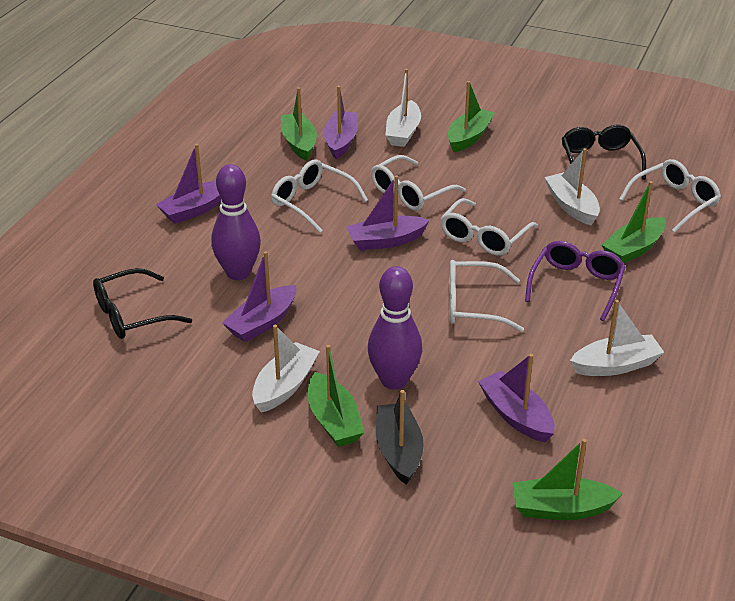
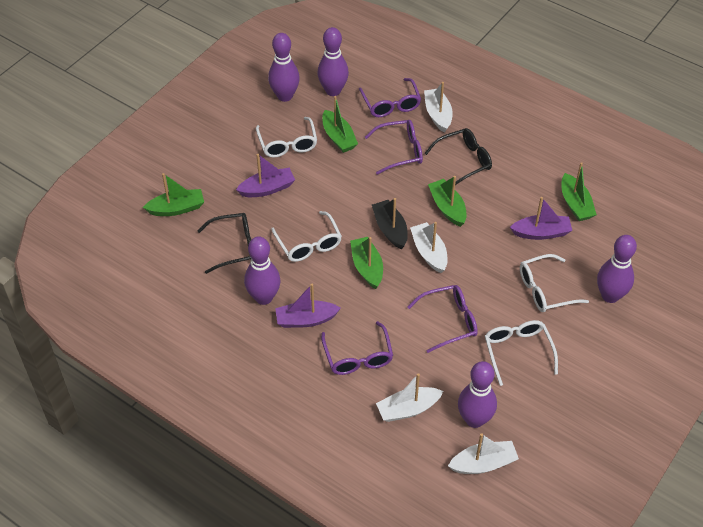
purple boat: 5 -> 3
purple bowling pin: 2 -> 5
purple glasses: 1 -> 4
white glasses: 5 -> 4

